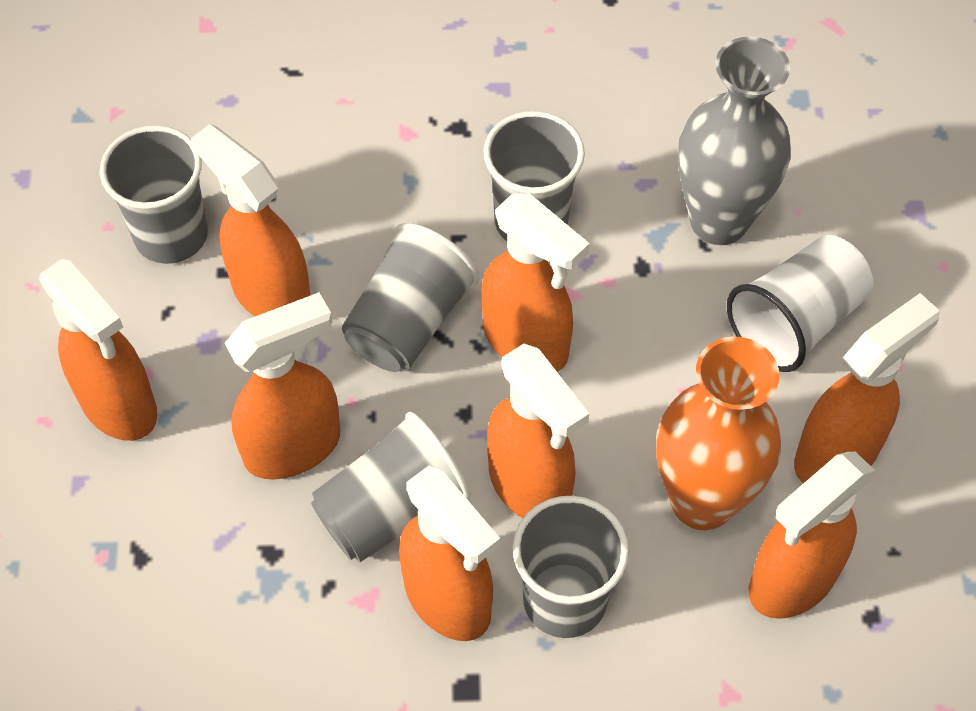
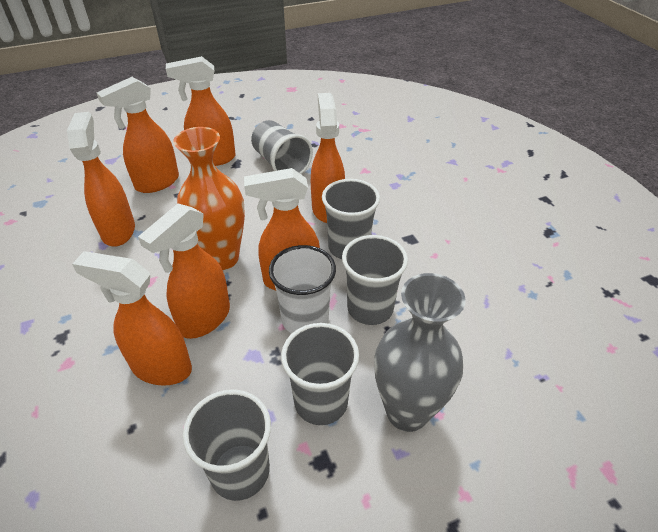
orange spray bottle: 8 -> 7

